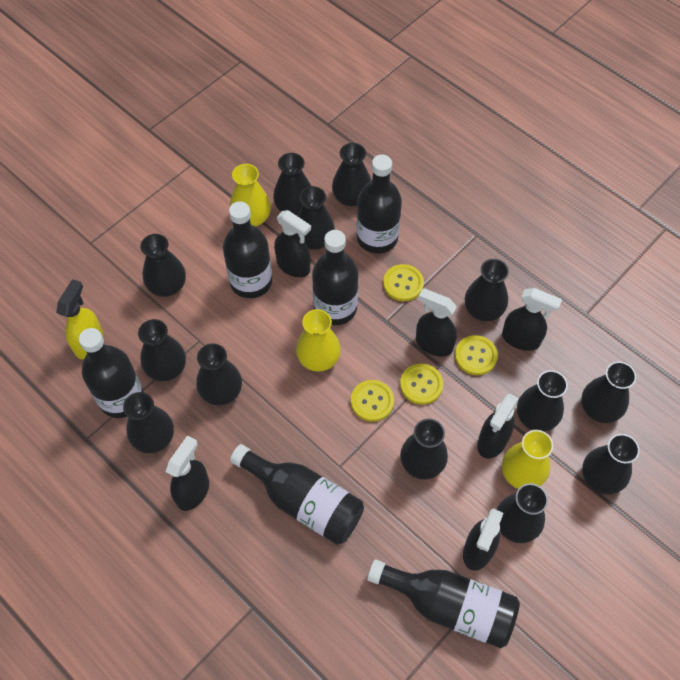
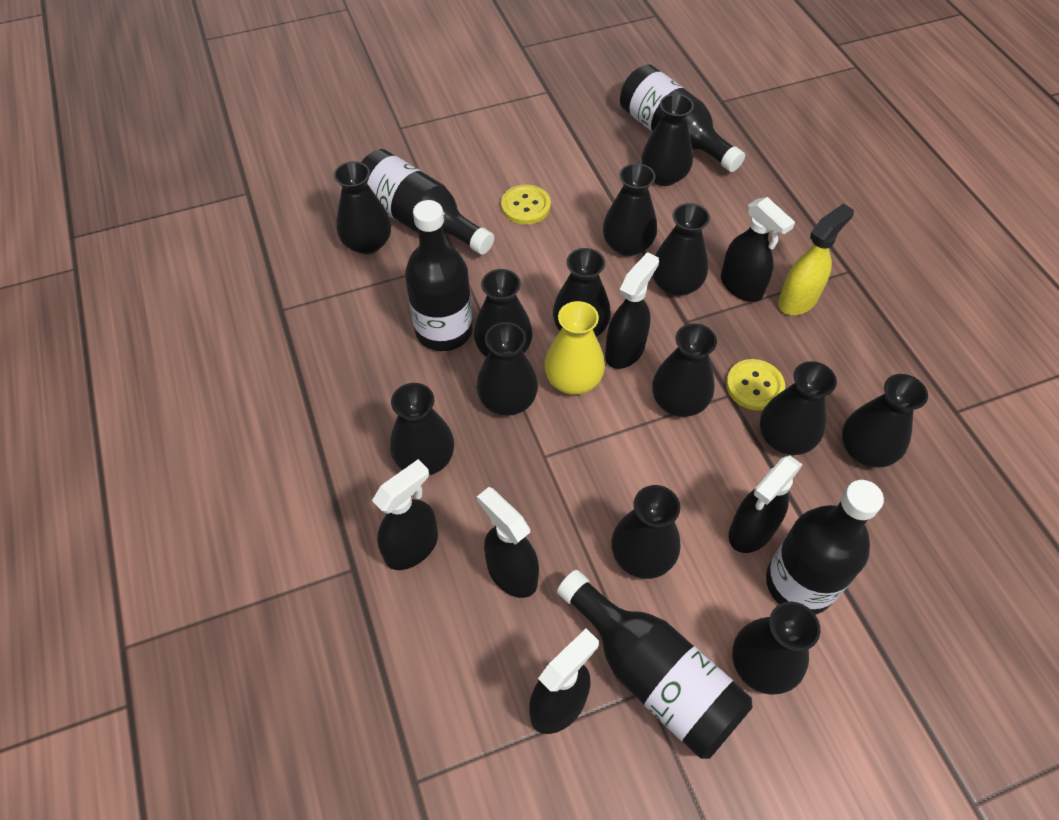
black bottle: 6 -> 5
yellow button: 4 -> 2
yellow vase: 3 -> 1

